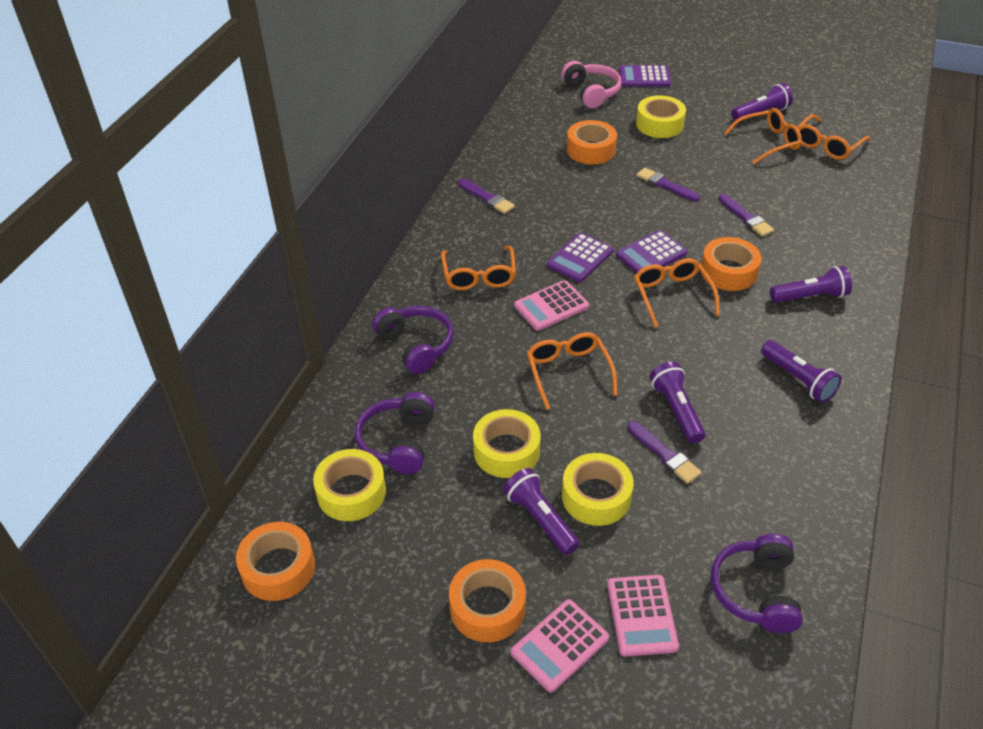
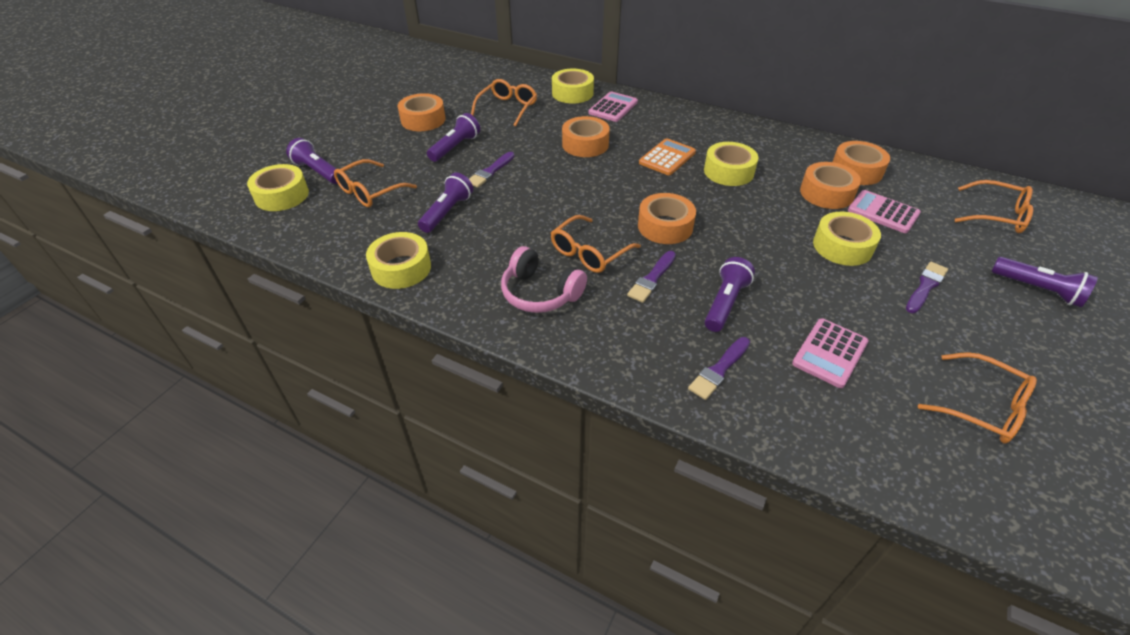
orange calculator: 0 -> 1
orange tape: 4 -> 5
purple calculator: 3 -> 0
purple headphones: 3 -> 0
yellow tape: 4 -> 5

